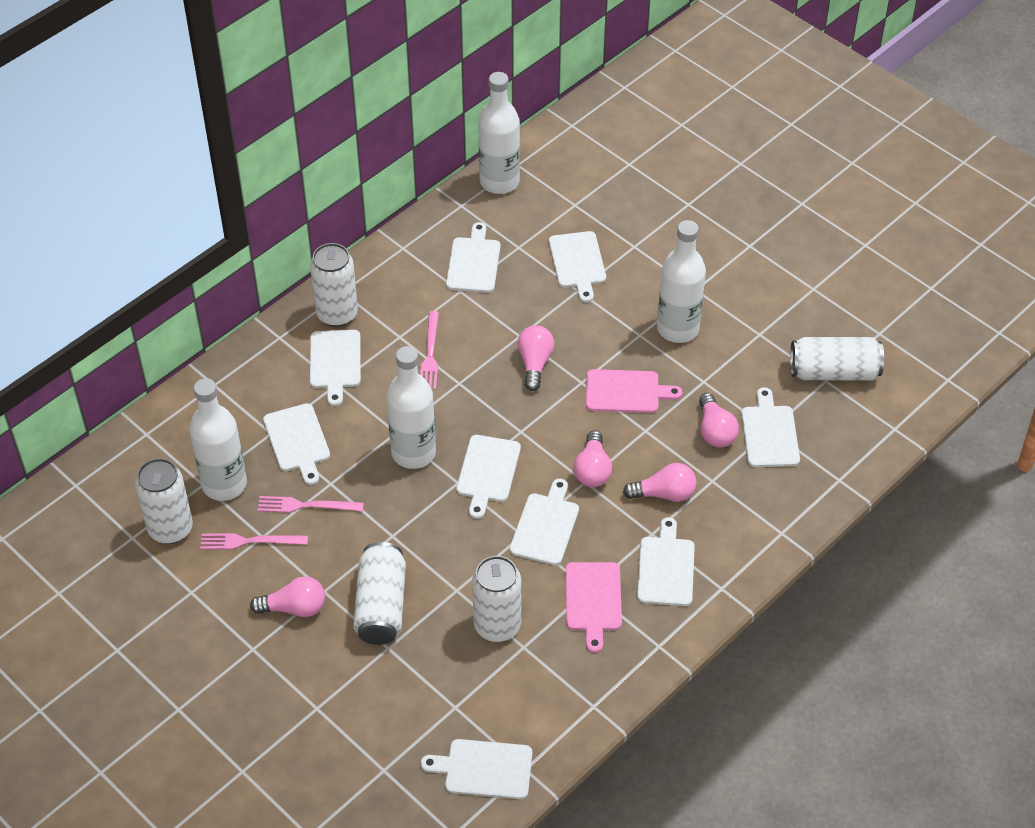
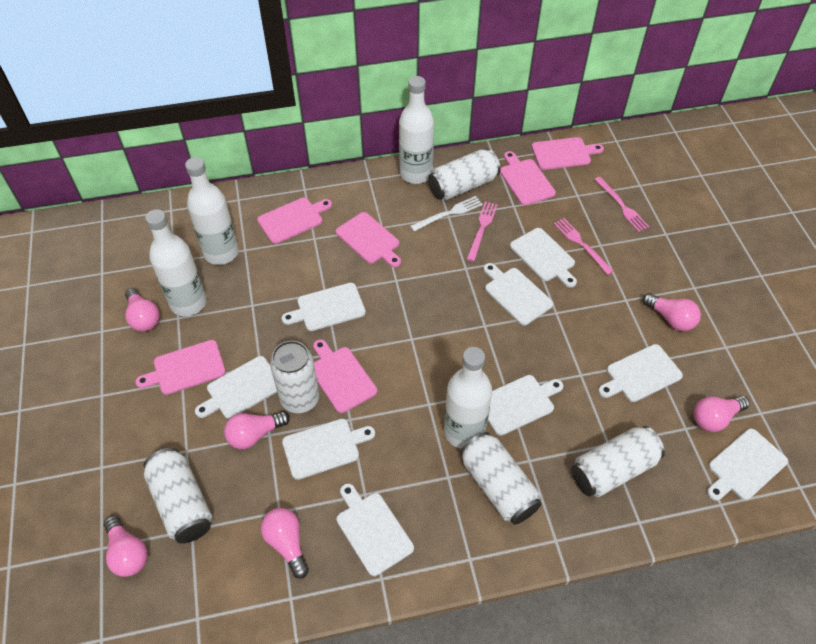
pink cutting board: 2 -> 6
pink light bulb: 5 -> 6
white fork: 0 -> 1

